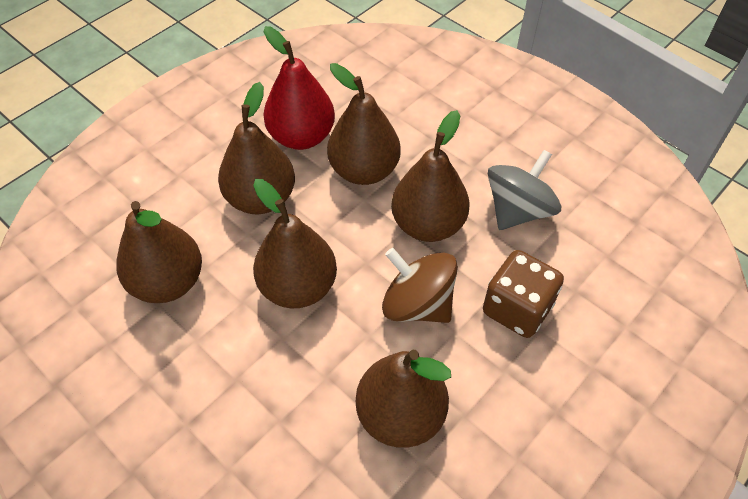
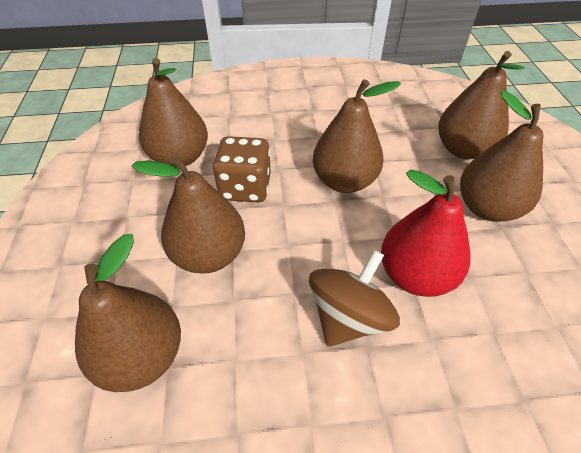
grey spinning top: 1 -> 0

